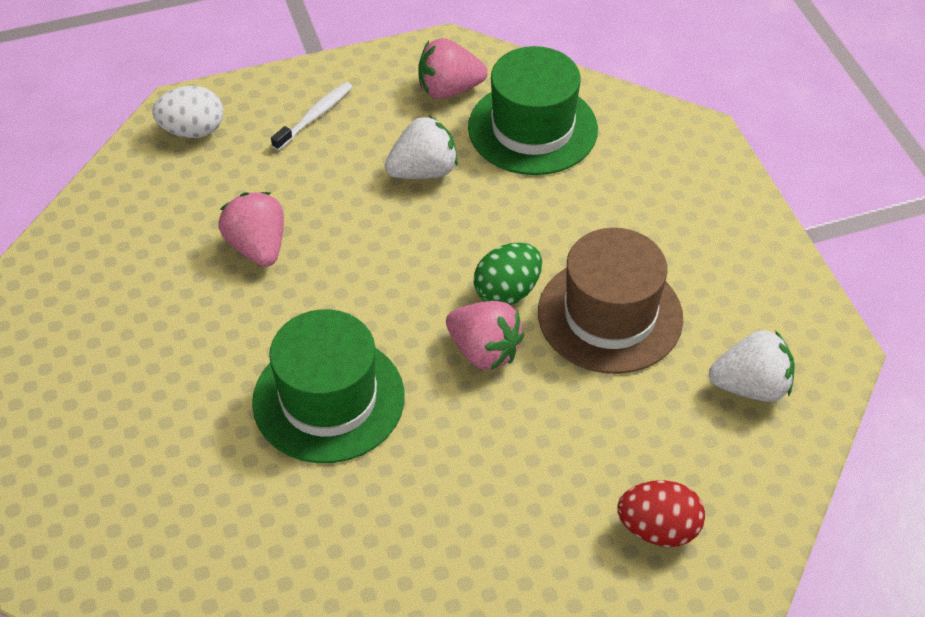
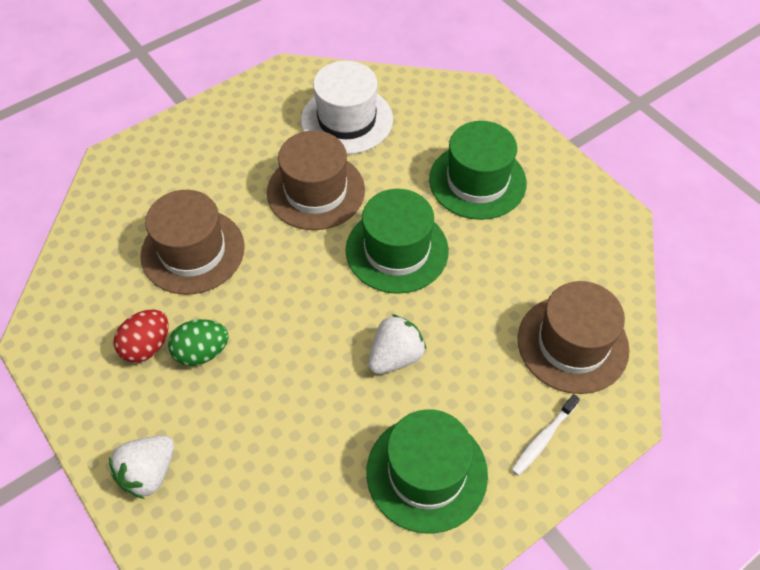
brown hat: 1 -> 3
green hat: 2 -> 3
pink strawberry: 3 -> 0
white egg: 1 -> 0
white hat: 0 -> 1

